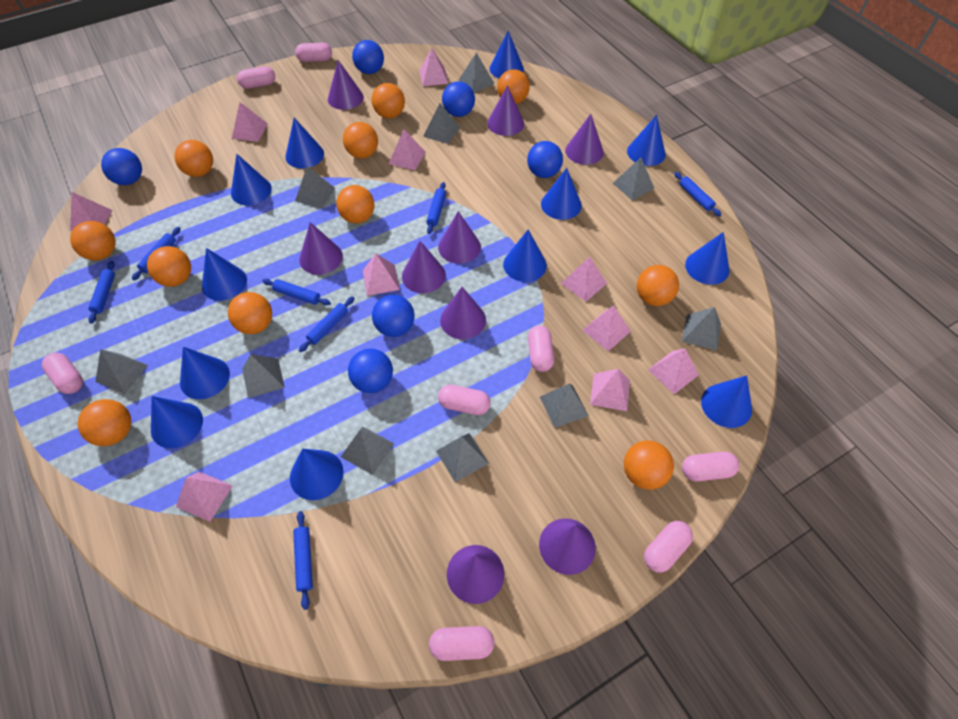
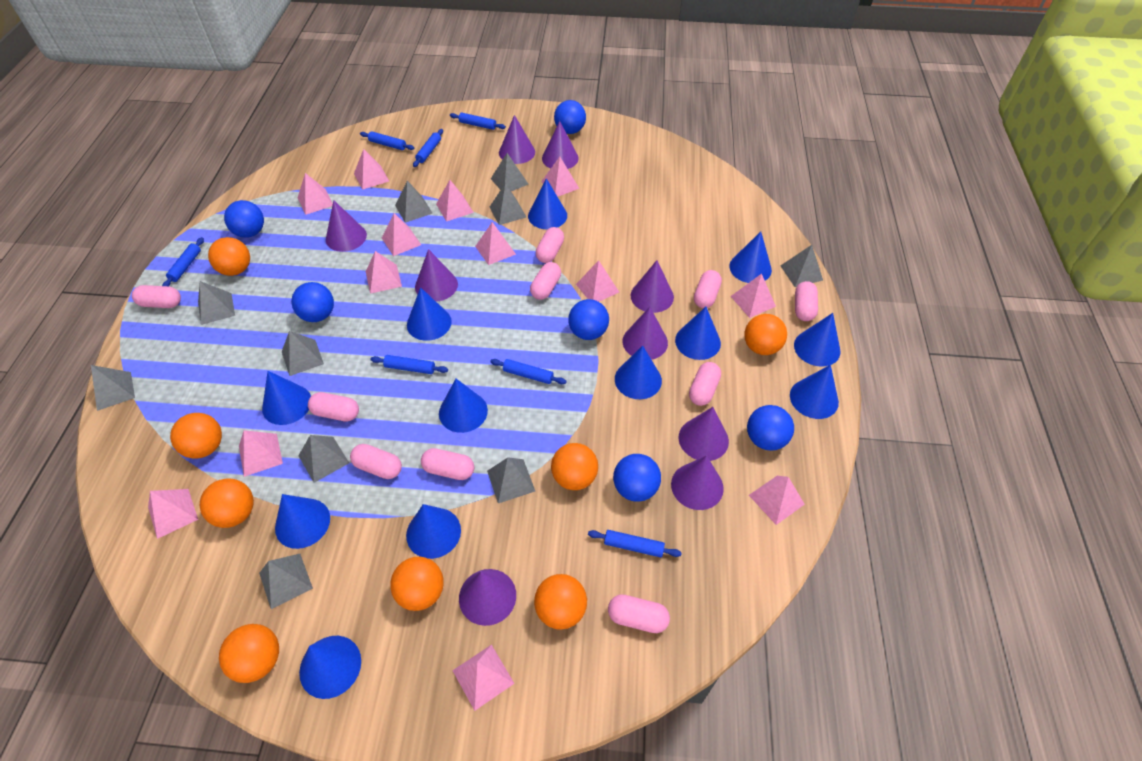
orange ball: 11 -> 8
pink capsule: 8 -> 10
pink pyramid: 10 -> 13

